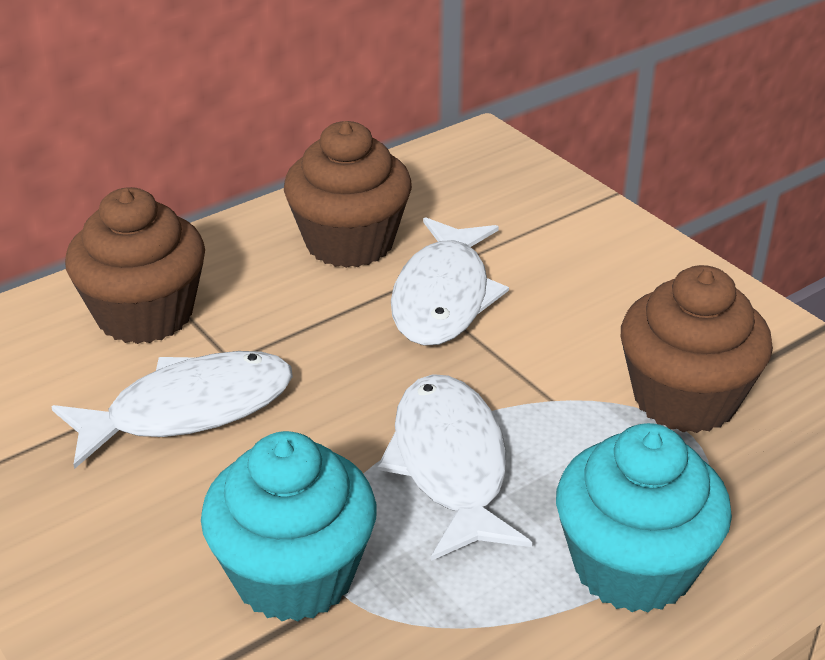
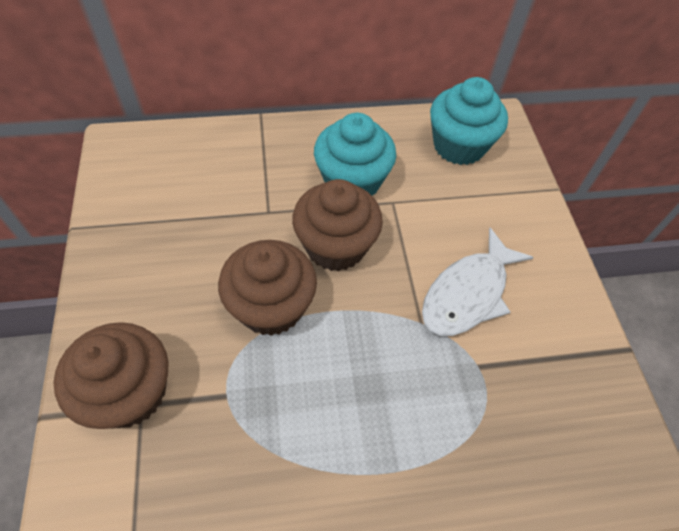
white fish: 3 -> 1

